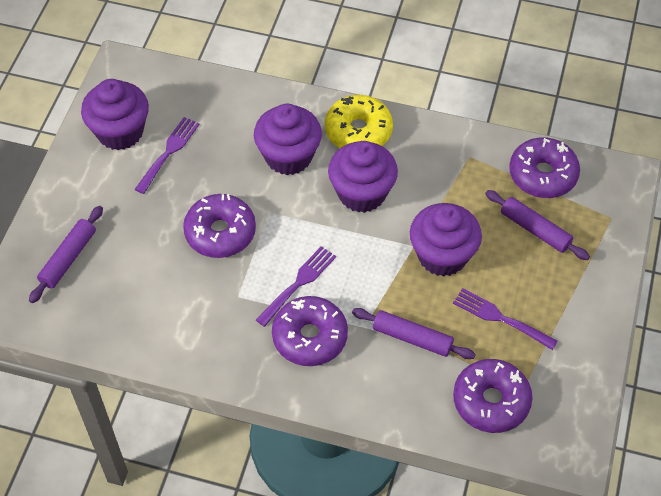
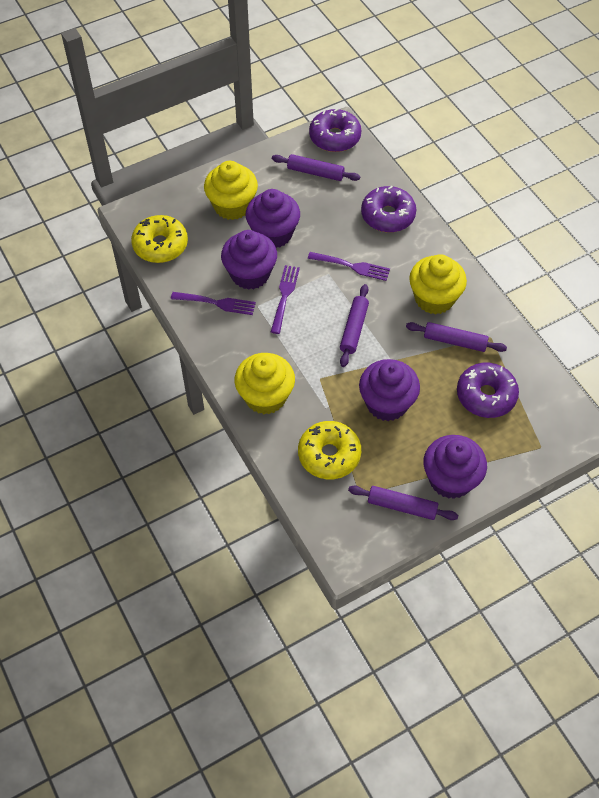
purple donut: 4 -> 3
purple rolling pin: 3 -> 4
yellow cupcake: 0 -> 3
yellow donut: 1 -> 2

